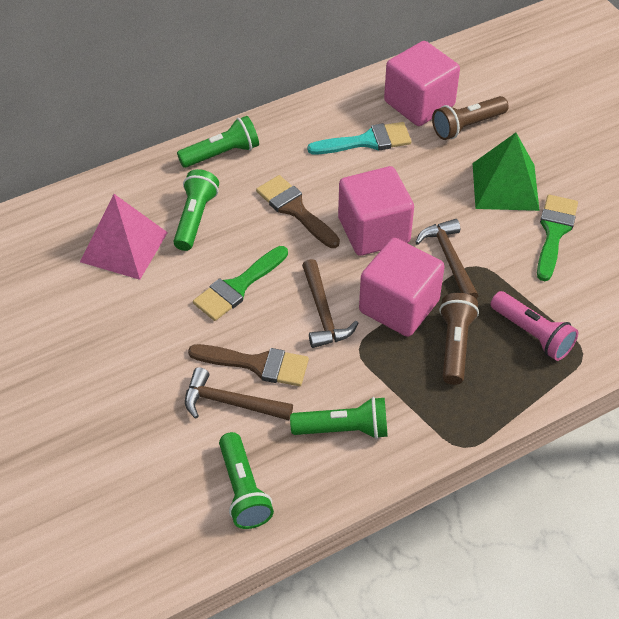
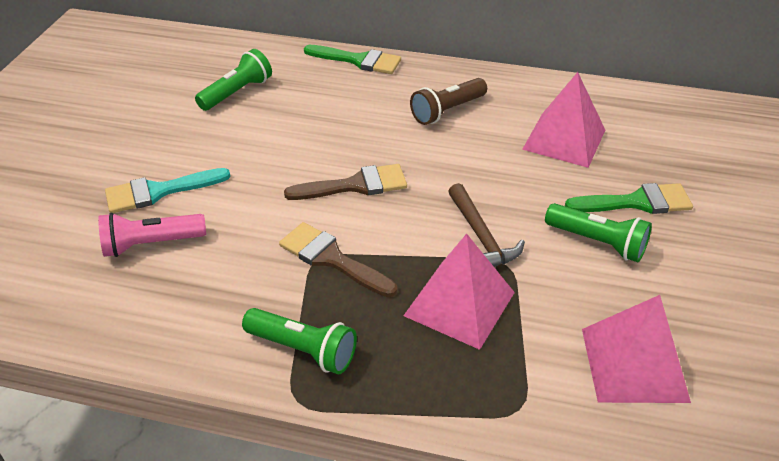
brown flashlight: 2 -> 1
brown hammer: 3 -> 1
green flashlight: 4 -> 3
green pyramid: 1 -> 0
pink cube: 3 -> 0
pink pyramid: 1 -> 3

